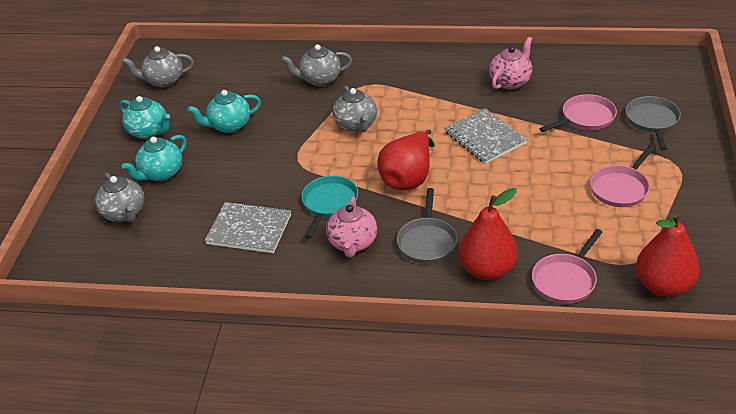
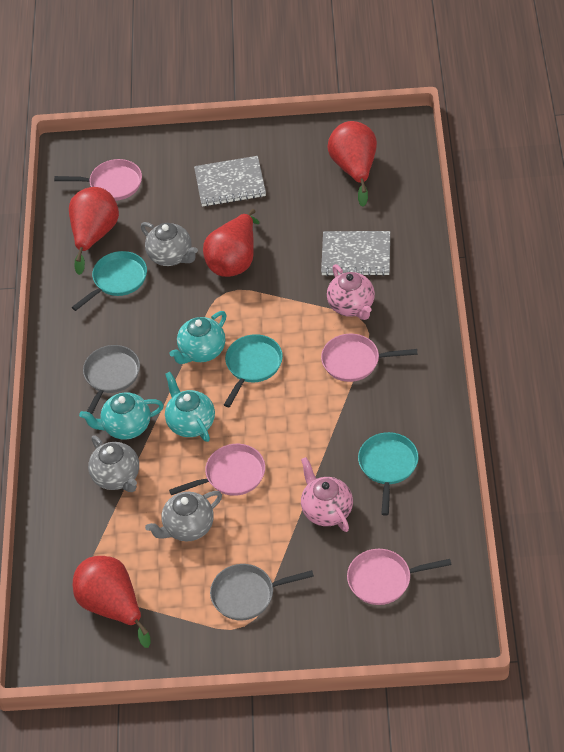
grey teapot: 4 -> 3
pink pan: 3 -> 4
red pear: 3 -> 4
turquoise pan: 1 -> 3

